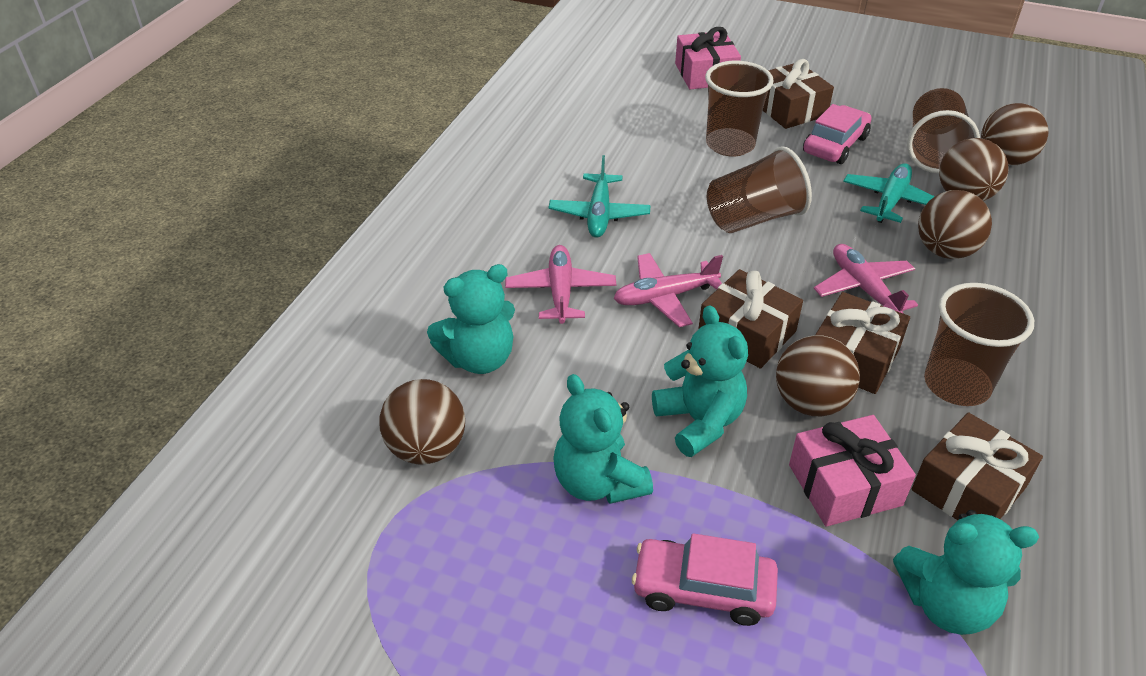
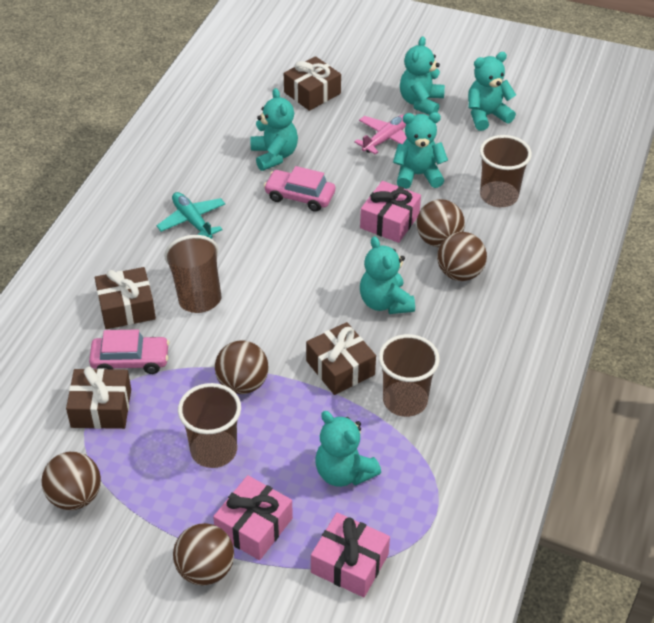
pink gift: 2 -> 3
pink plane: 3 -> 1
turquoise plane: 2 -> 1
turquoise teddy bear: 4 -> 6

